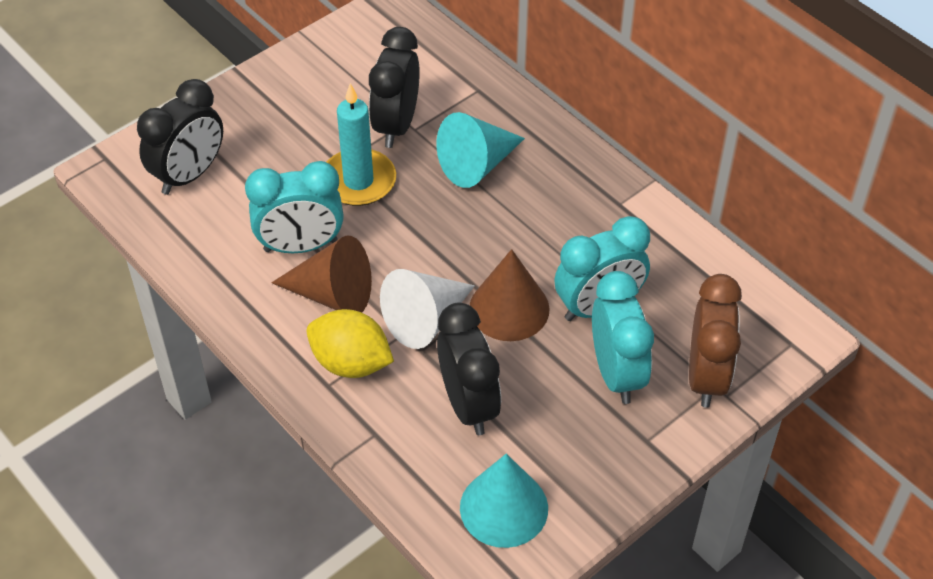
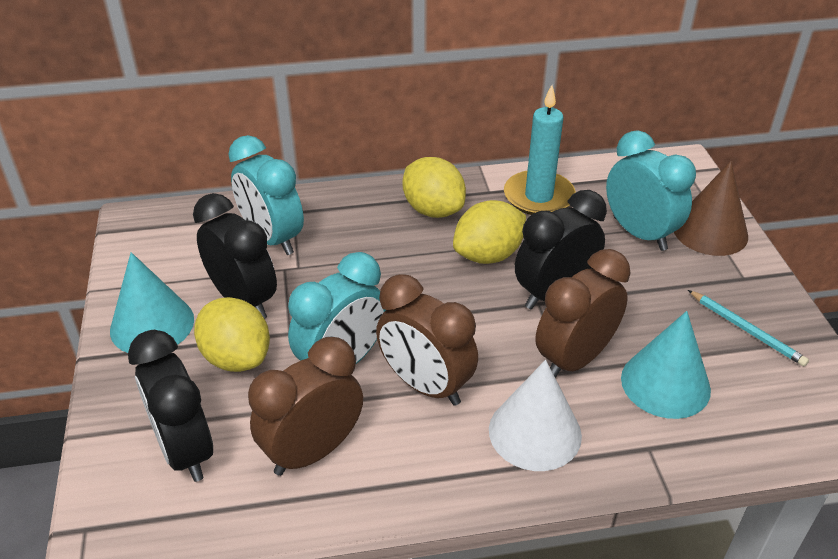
brown clock: 1 -> 3
brown cone: 2 -> 1
turquoise pencil: 0 -> 1
yellow lemon: 1 -> 3

